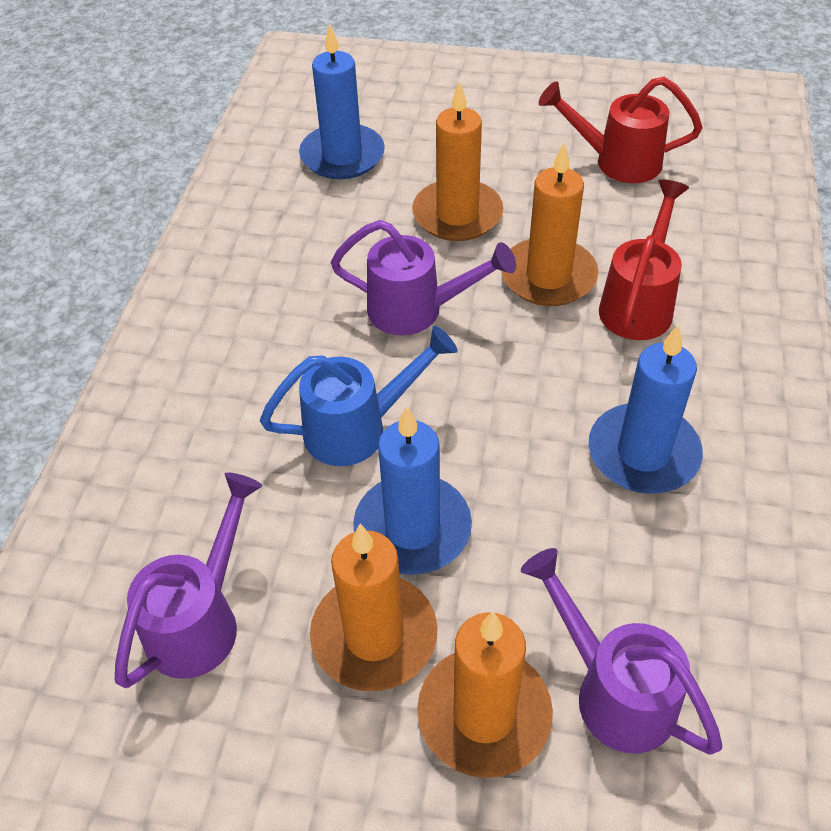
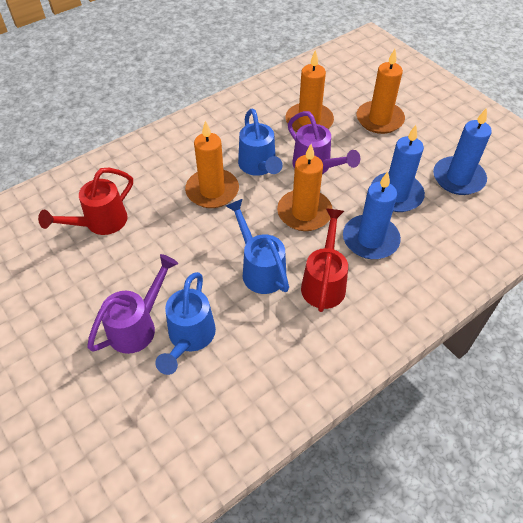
blue watering can: 1 -> 3
purple watering can: 3 -> 2

